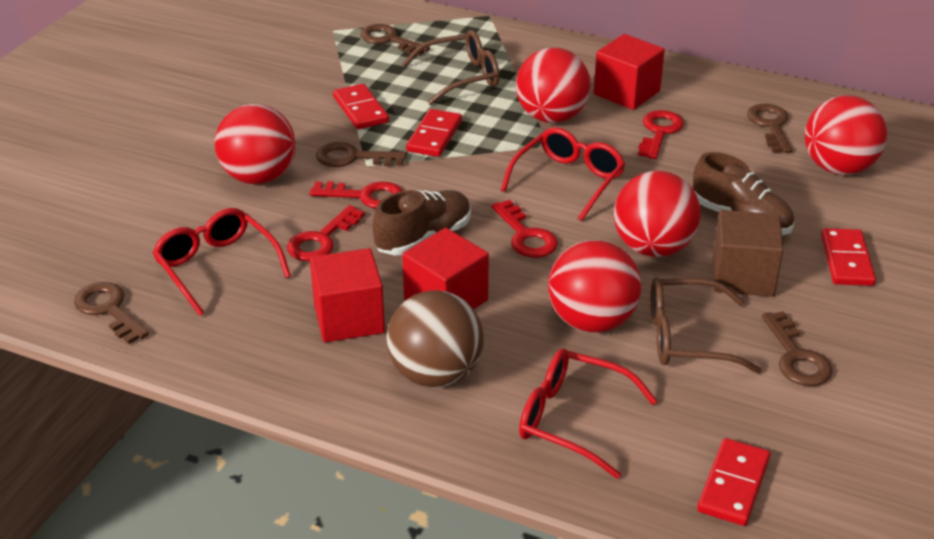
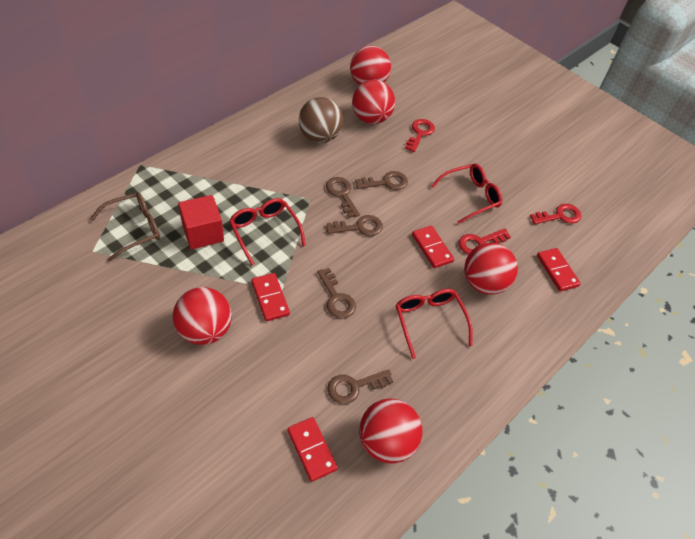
brown cube: 1 -> 0
brown glasses: 2 -> 1
brown shoe: 2 -> 0
red cube: 3 -> 1
red key: 4 -> 3

